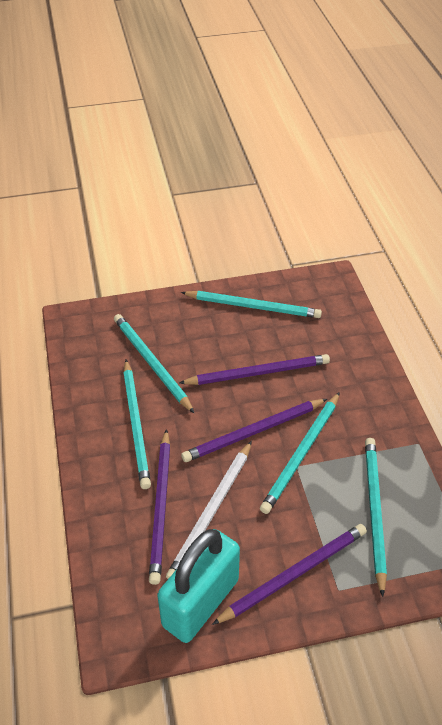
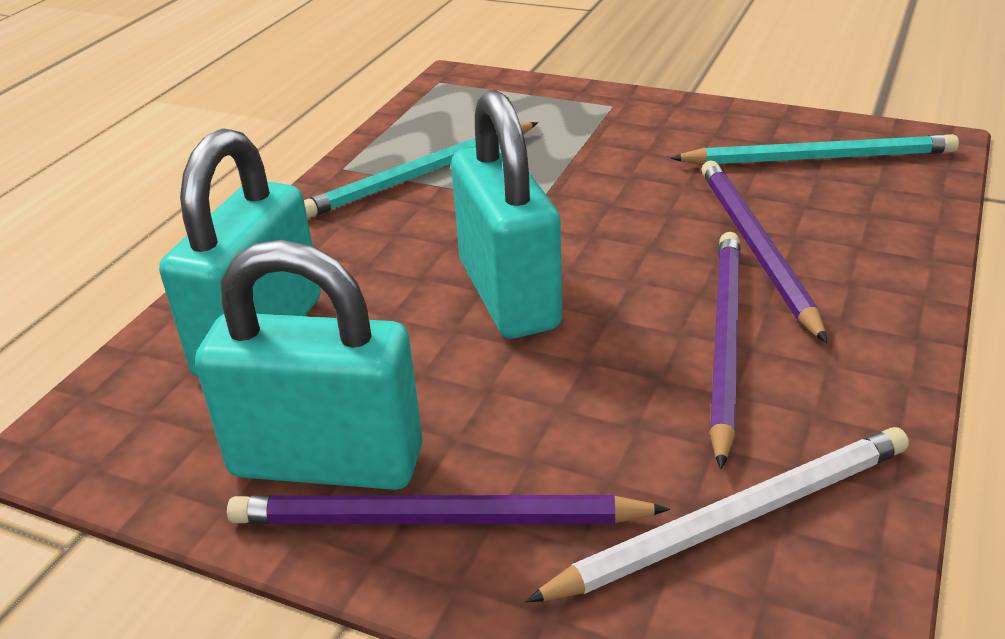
purple pencil: 4 -> 3
turquoise padlock: 1 -> 3
turquoise pencil: 5 -> 2

